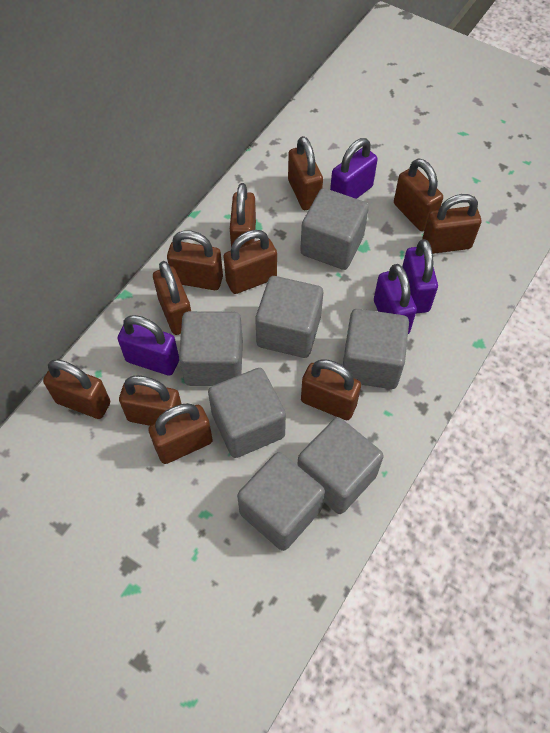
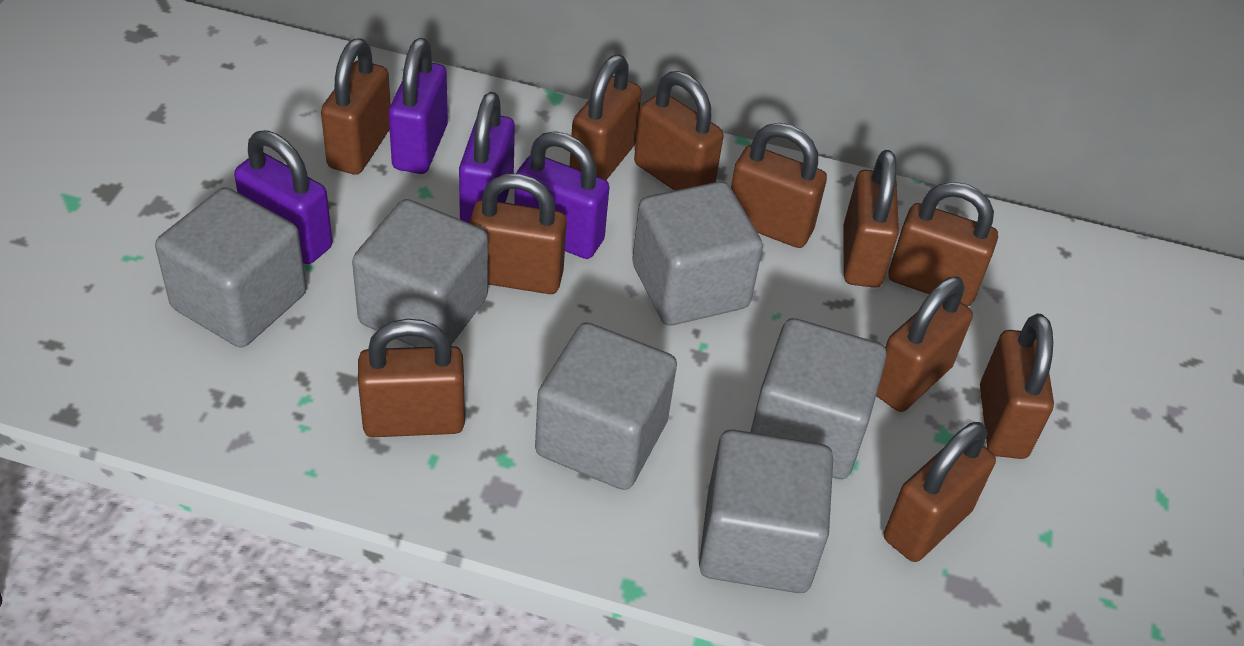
grey cube: 7 -> 6

